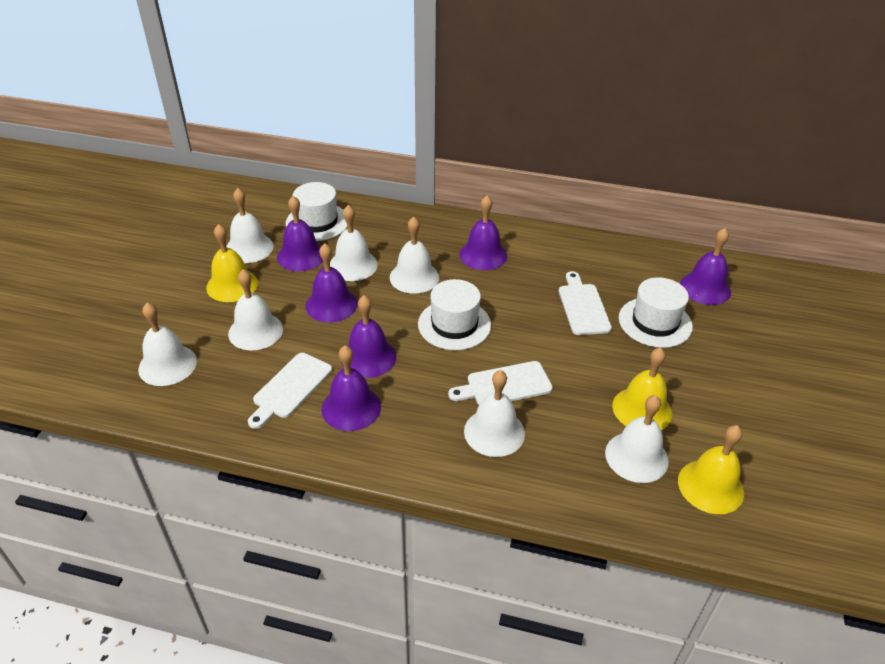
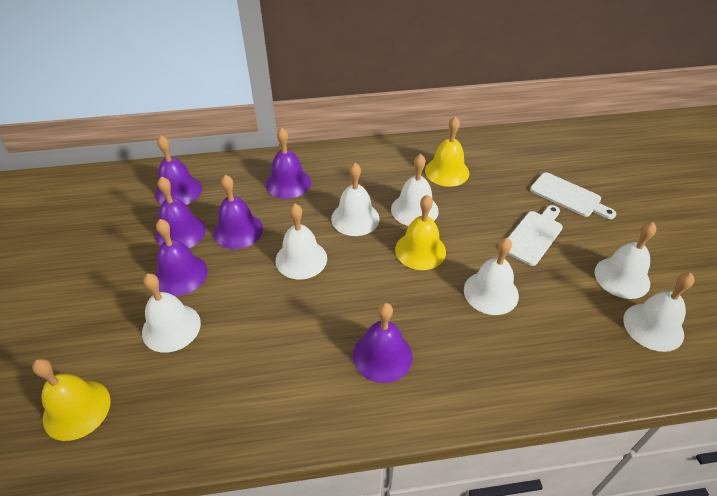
white cutting board: 3 -> 2
white hat: 3 -> 0

